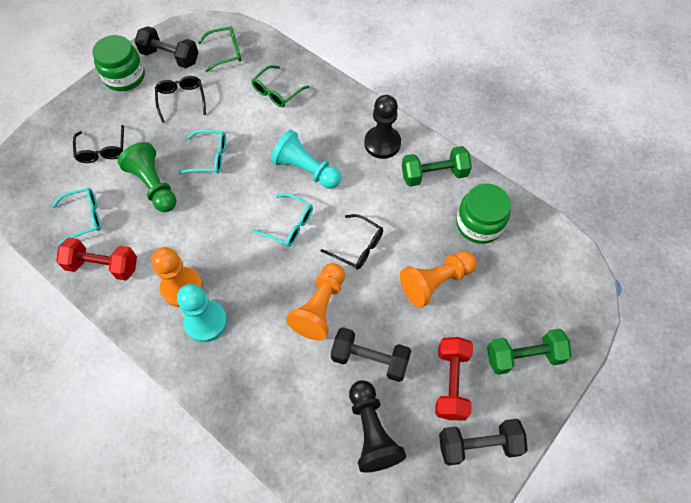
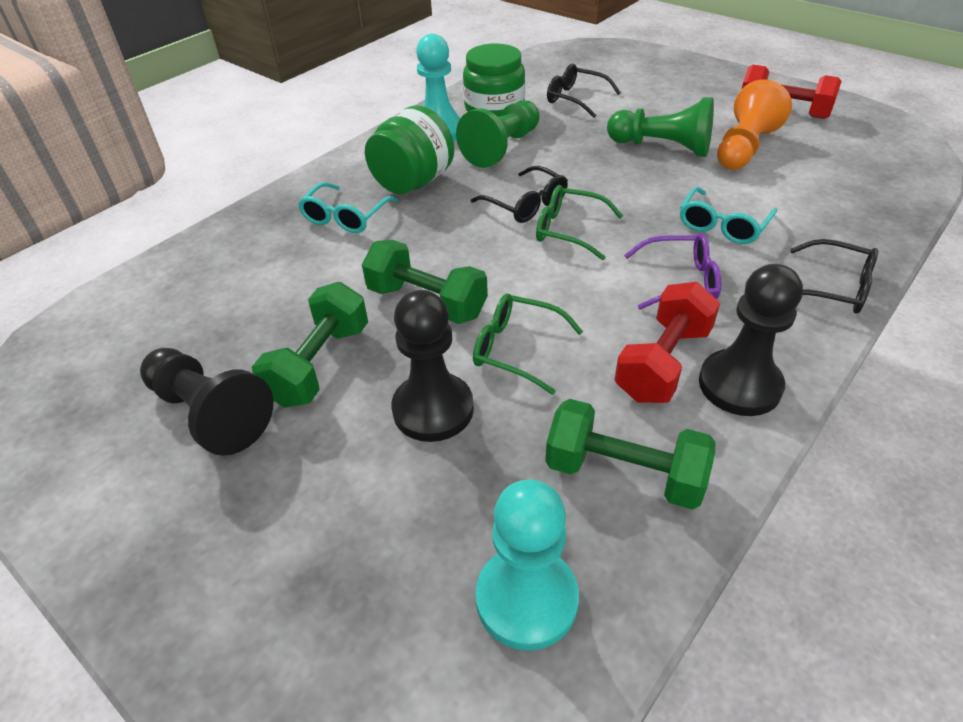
black dumbbell: 3 -> 0
black pawn: 2 -> 3
green dumbbell: 2 -> 3
green pawn: 1 -> 2
orange pawn: 3 -> 1
purple glasses: 0 -> 1
turquoise glasses: 3 -> 2

